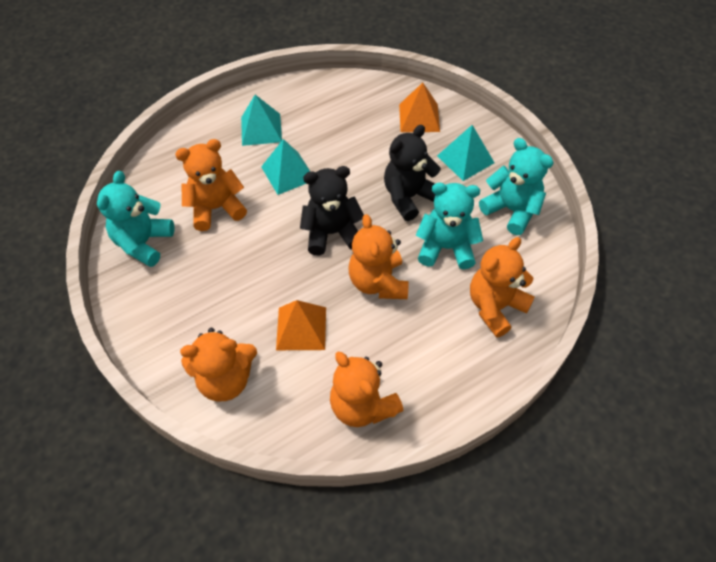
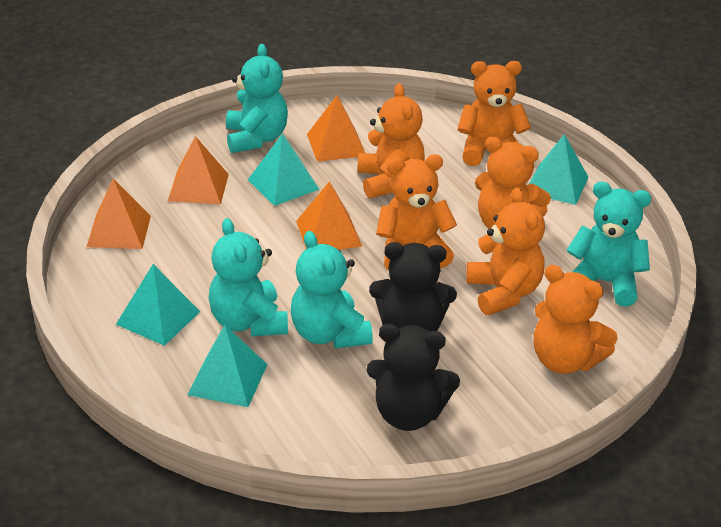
orange pyramid: 2 -> 4
orange teddy bear: 5 -> 6
turquoise pyramid: 3 -> 4
turquoise teddy bear: 3 -> 4

